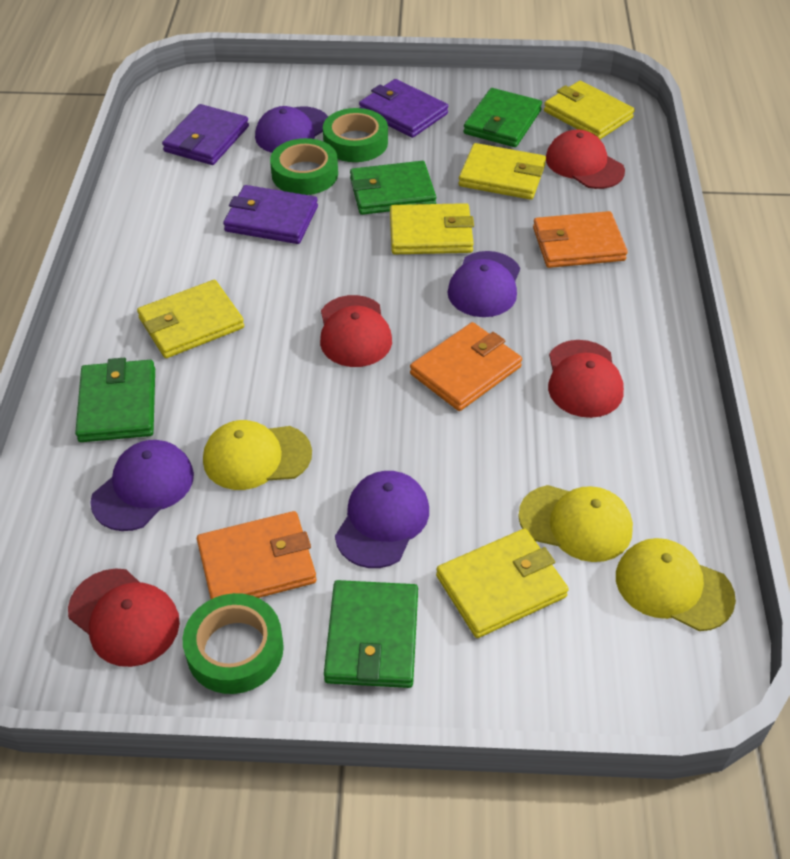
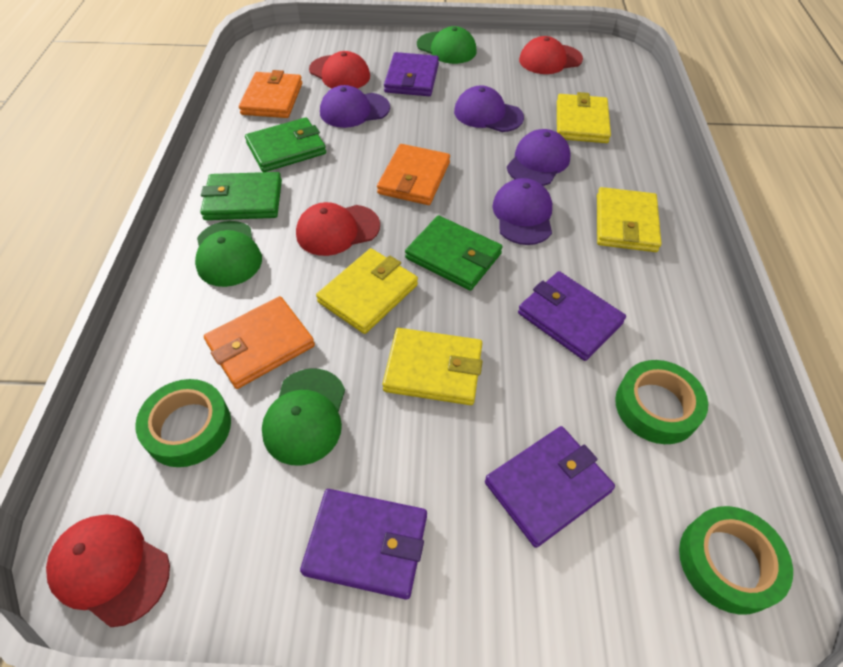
green cap: 0 -> 3
green wallet: 4 -> 3
purple wallet: 3 -> 4
yellow cap: 3 -> 0
yellow wallet: 5 -> 4

